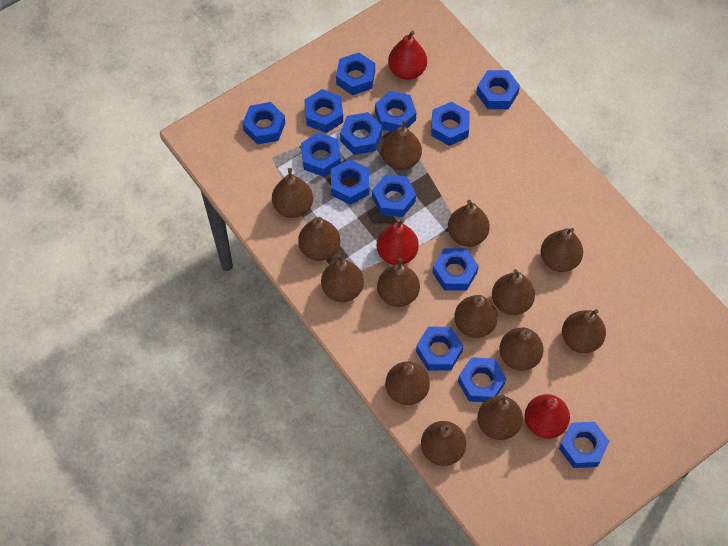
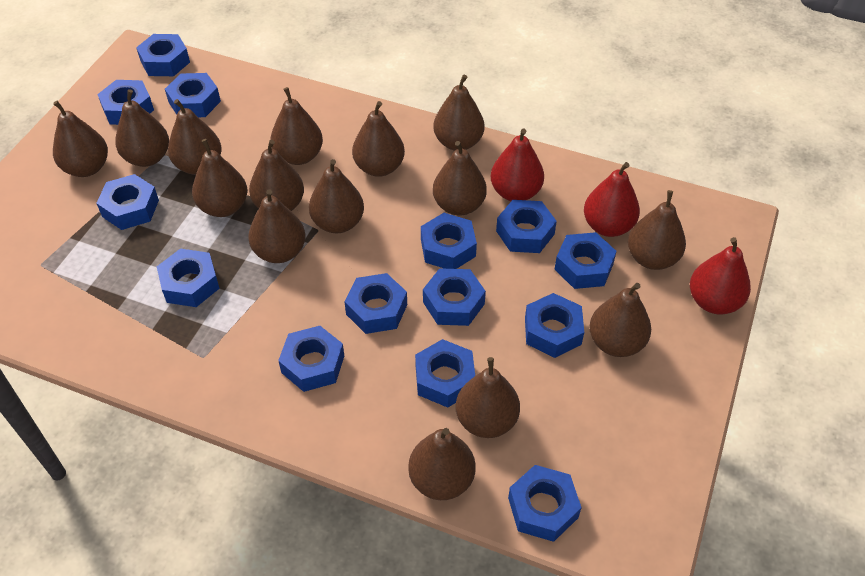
brown pear: 14 -> 15

